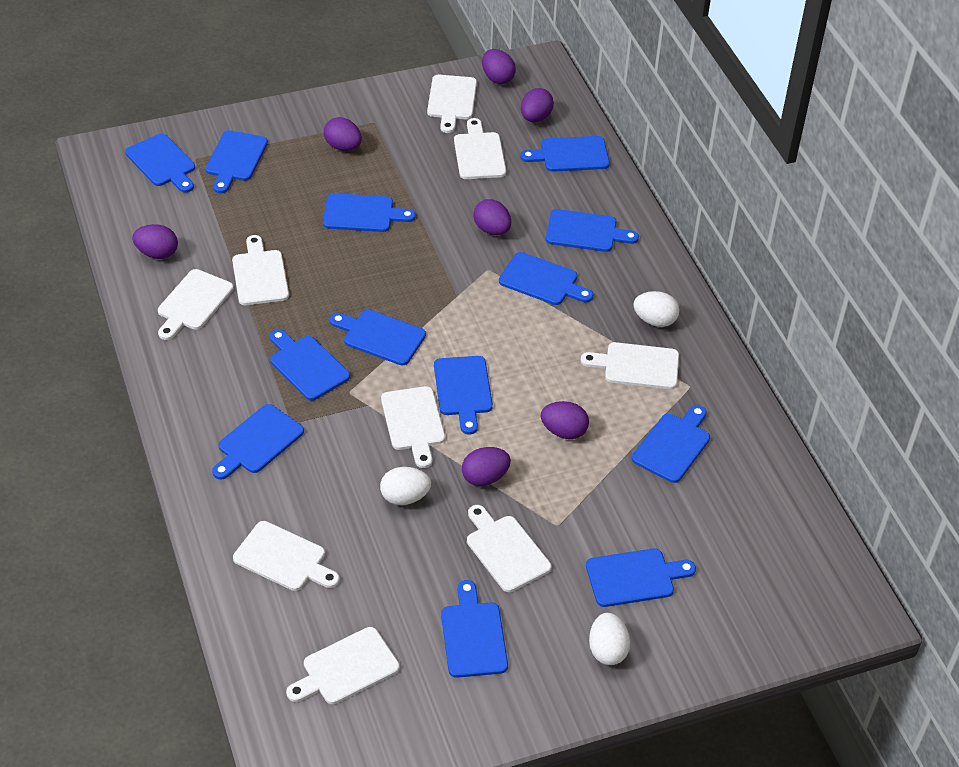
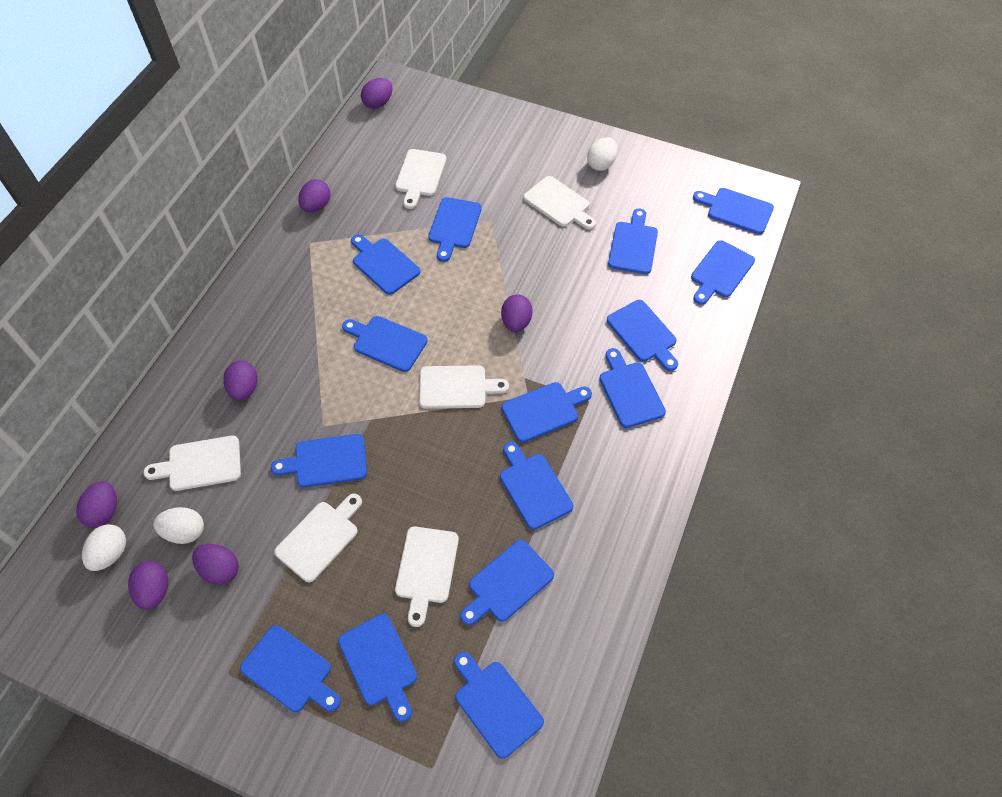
blue cutting board: 13 -> 15
white cutting board: 9 -> 6

